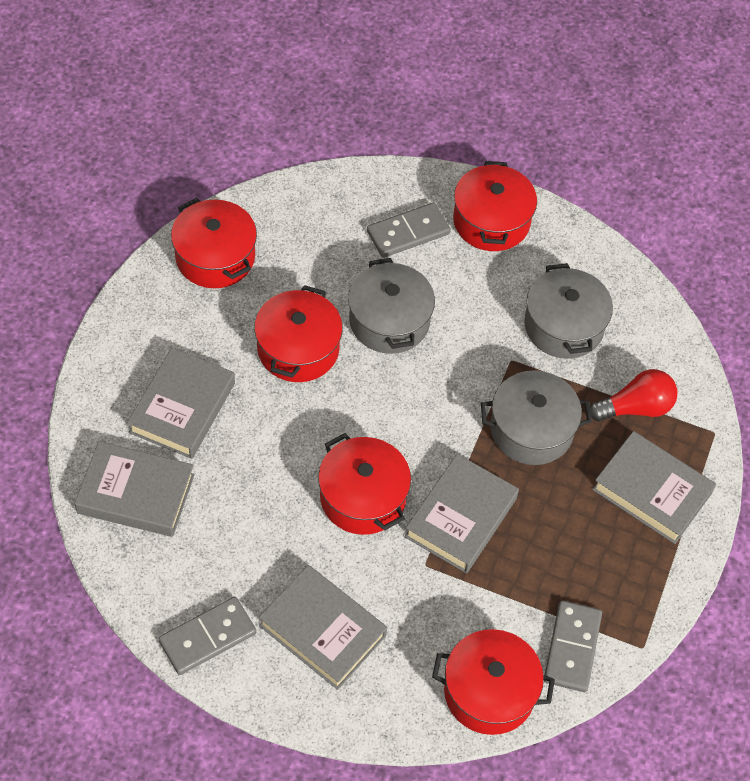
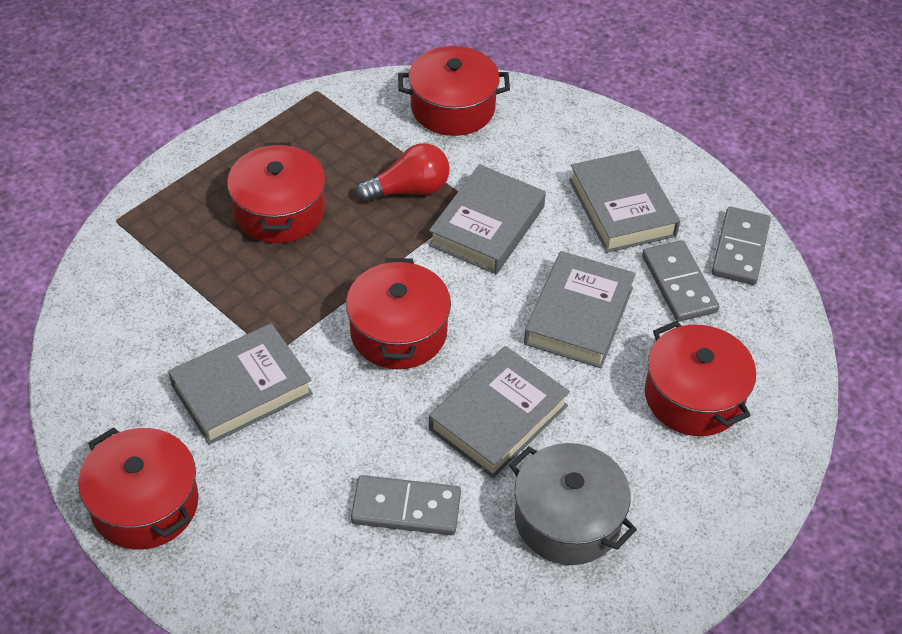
grey pot: 3 -> 1

